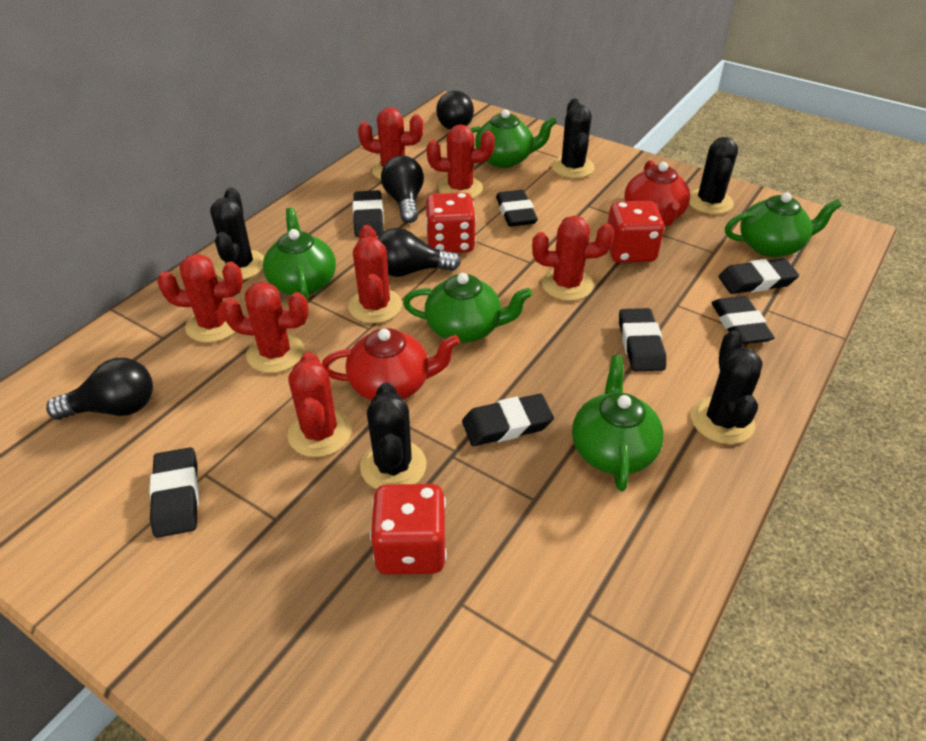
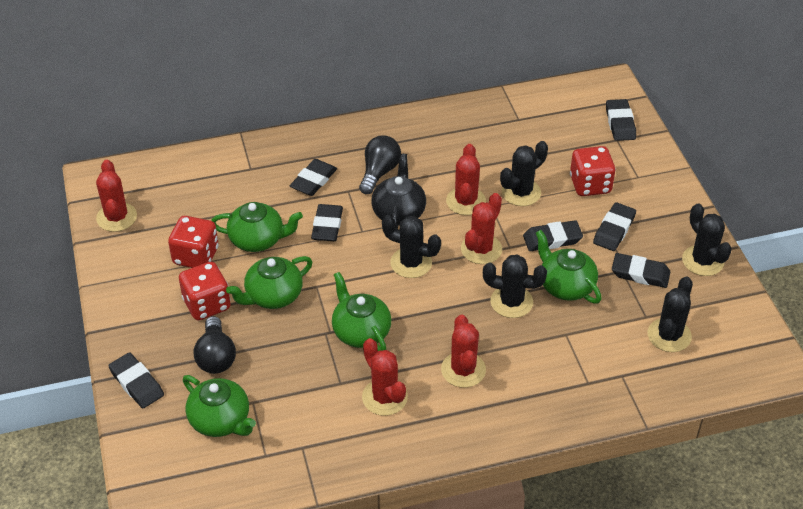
black light bulb: 4 -> 2
black teapot: 0 -> 1
red cactus: 7 -> 5
red teapot: 2 -> 0

